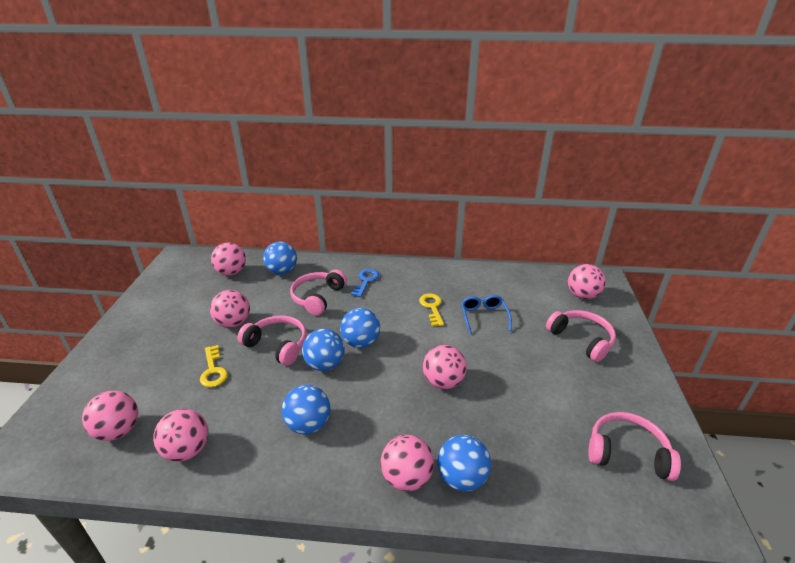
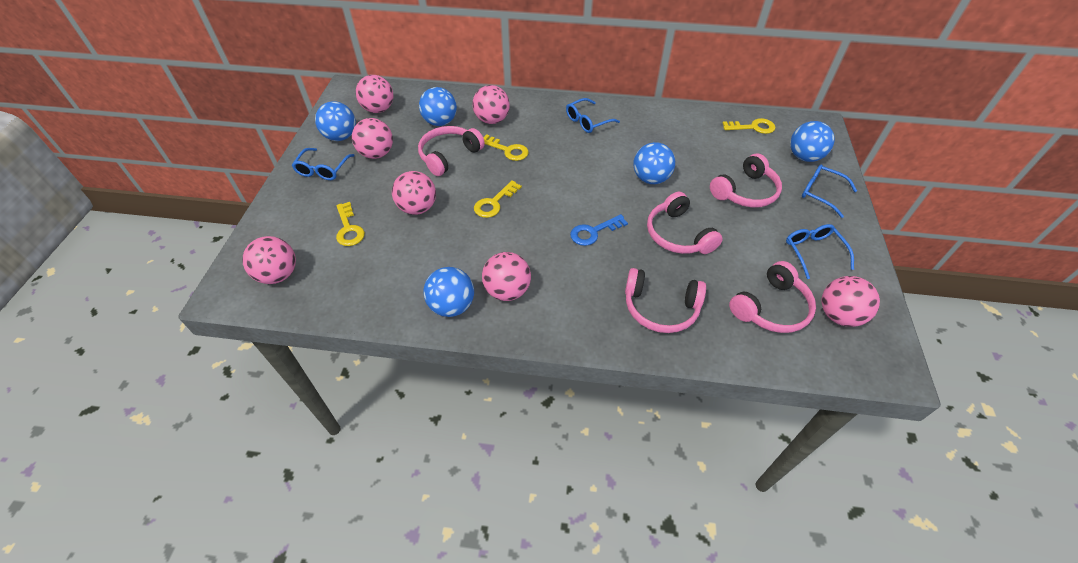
blue glasses: 1 -> 4
pink headphones: 4 -> 5
yellow key: 2 -> 4

